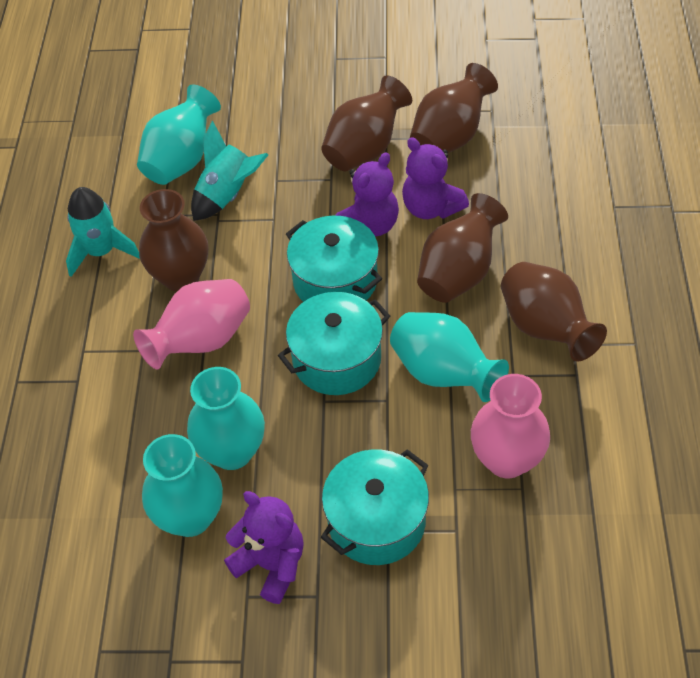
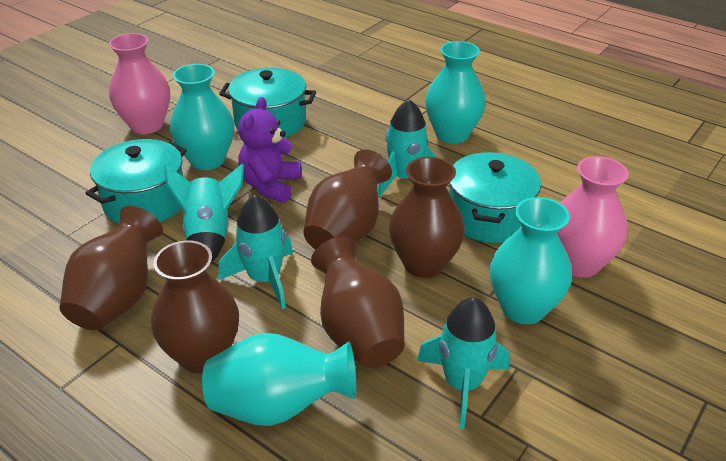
purple teddy bear: 3 -> 1
turquoise rocket: 2 -> 4

